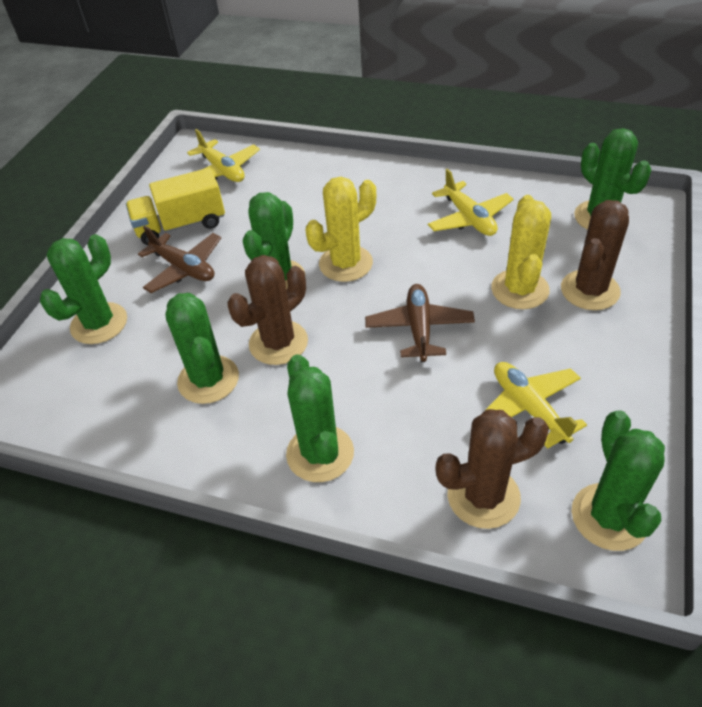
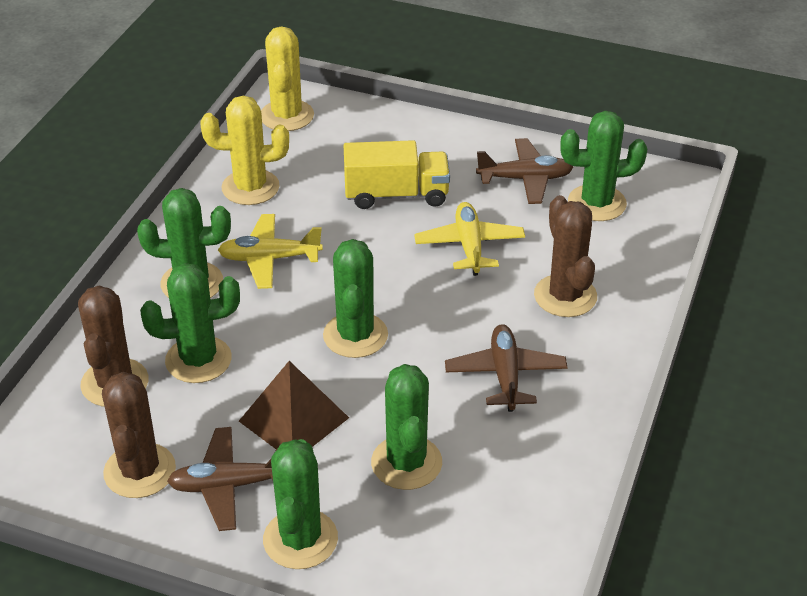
brown plane: 2 -> 3
brown pyramid: 0 -> 1
yellow plane: 3 -> 2

